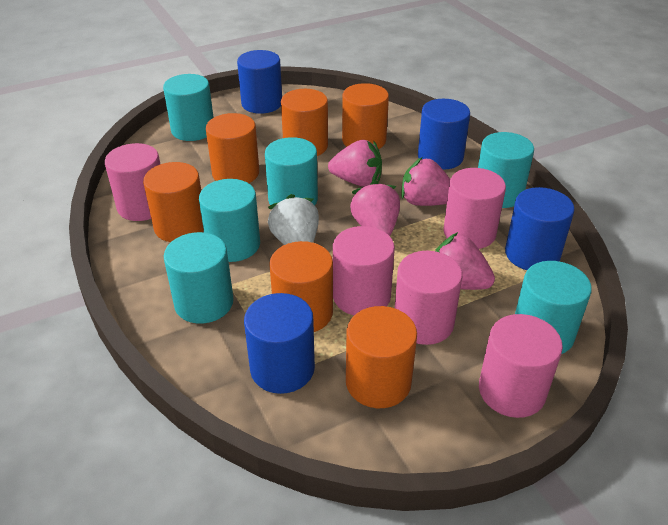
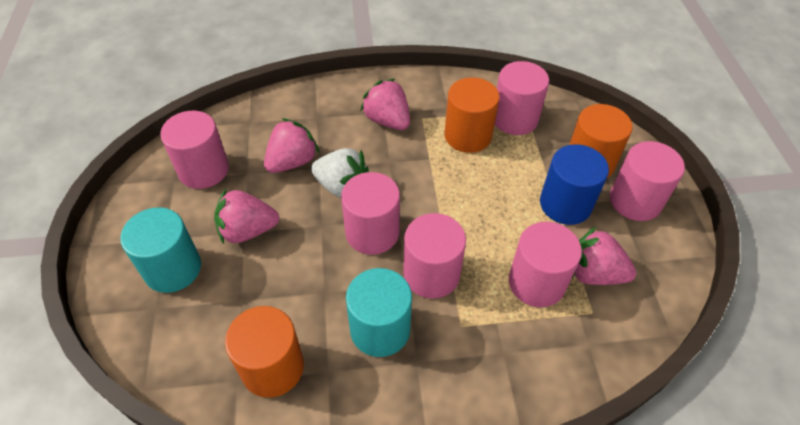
blue cylinder: 4 -> 1
orange cylinder: 6 -> 3
pink cylinder: 5 -> 6
turquoise cylinder: 6 -> 2

